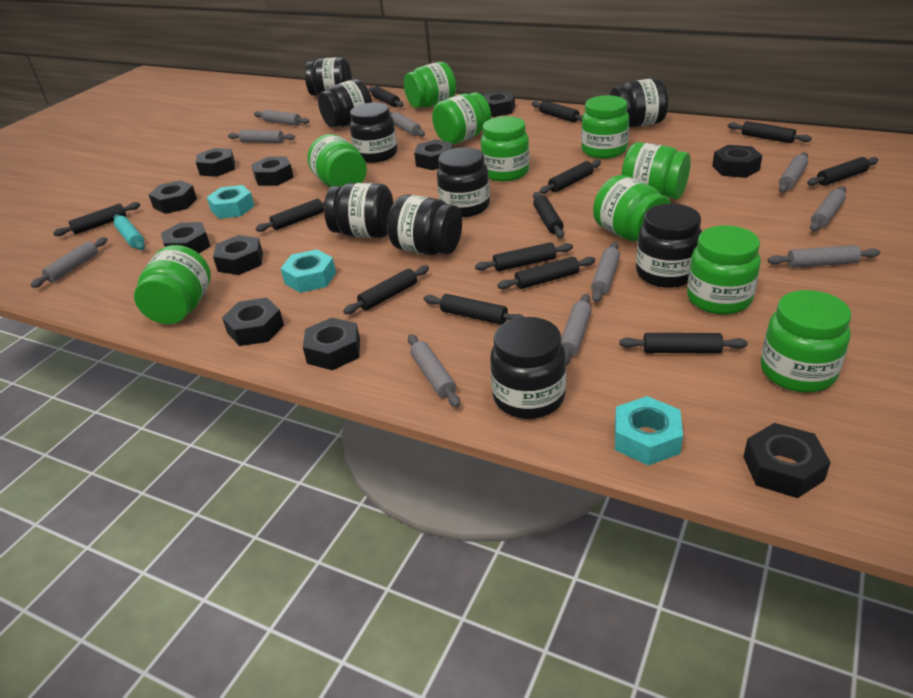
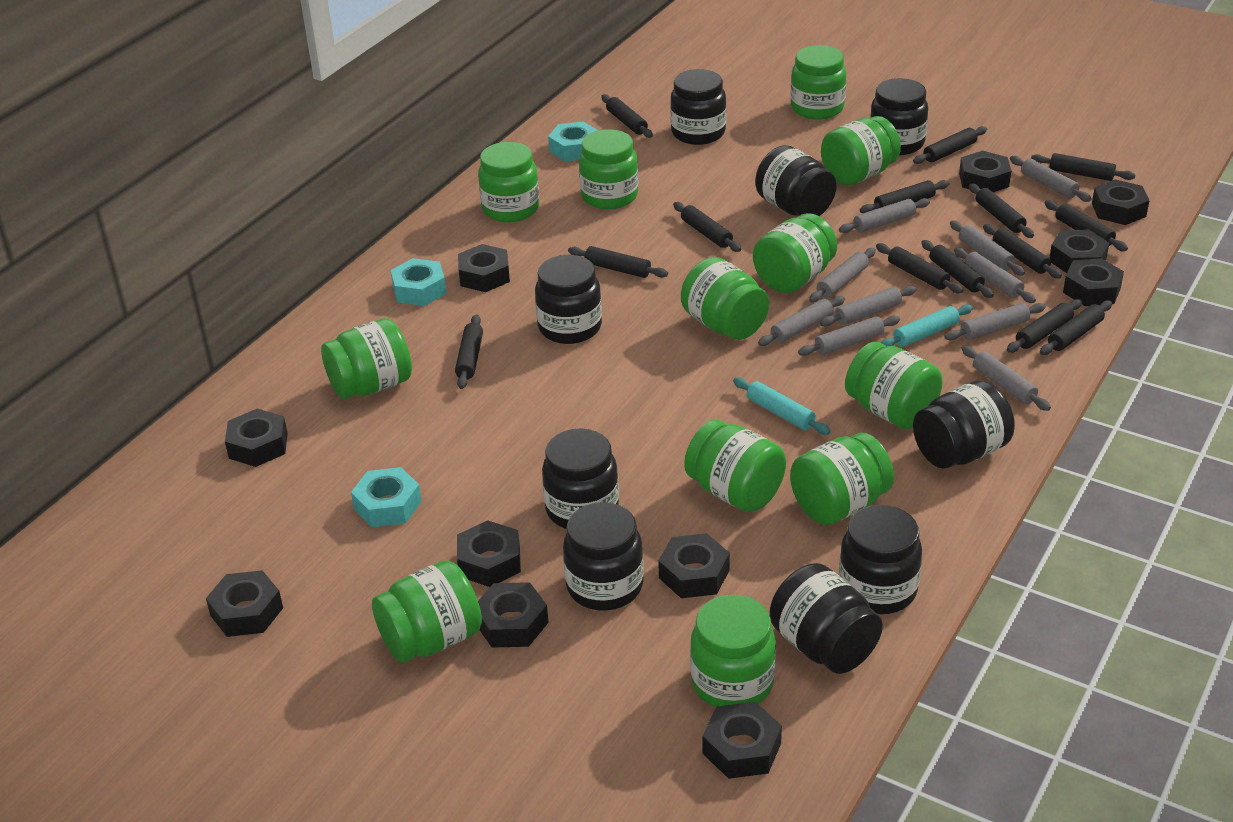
black rolling pin: 13 -> 14
green jar: 10 -> 12
turquoise rolling pin: 1 -> 2

